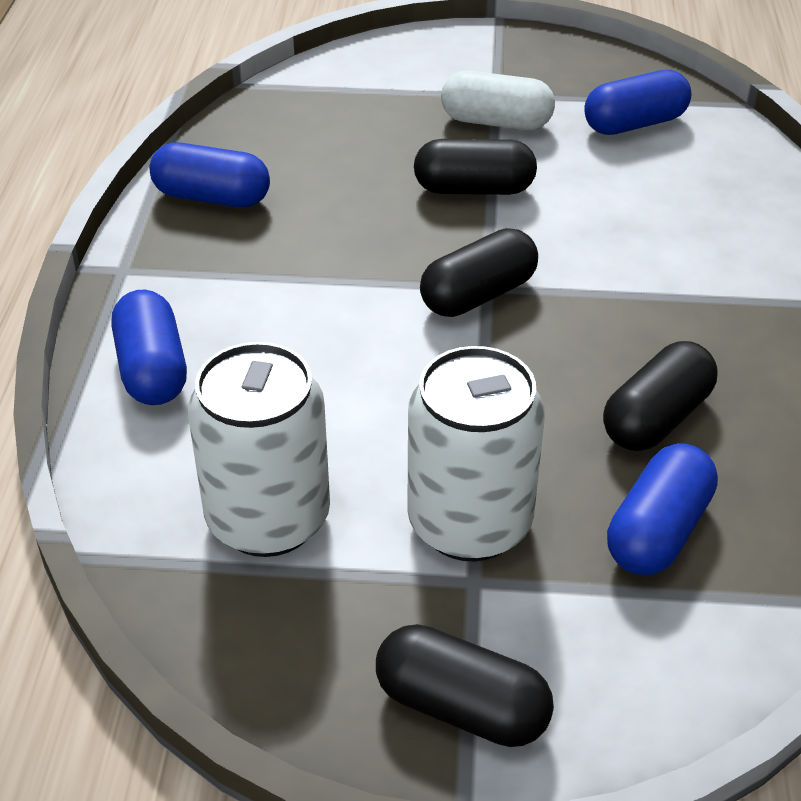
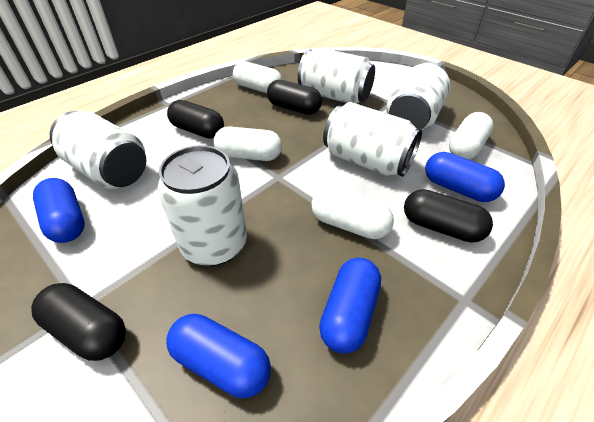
white can: 2 -> 5
white capsule: 1 -> 4

